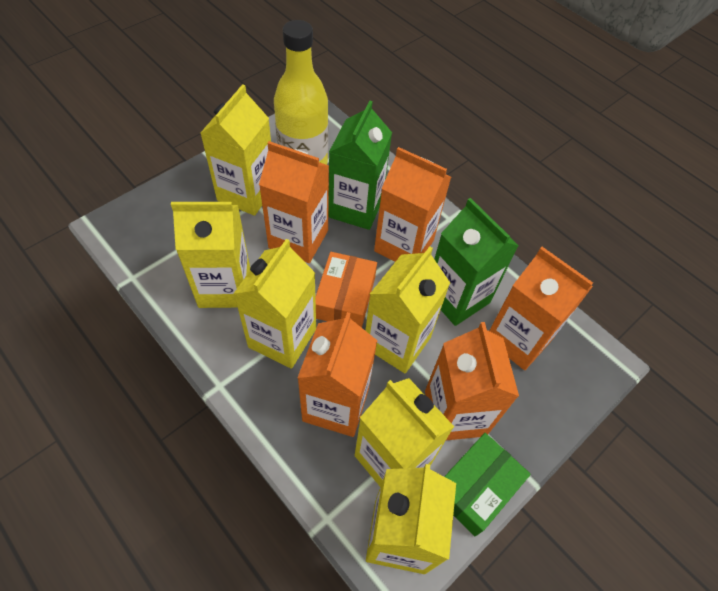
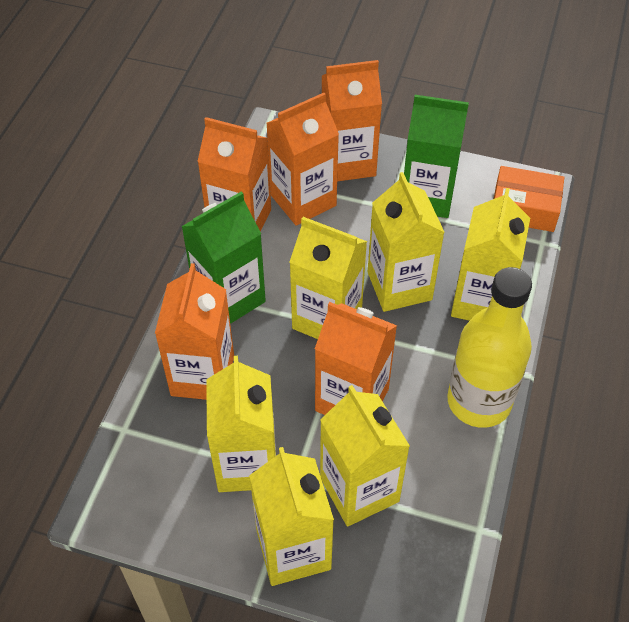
green box: 1 -> 0

